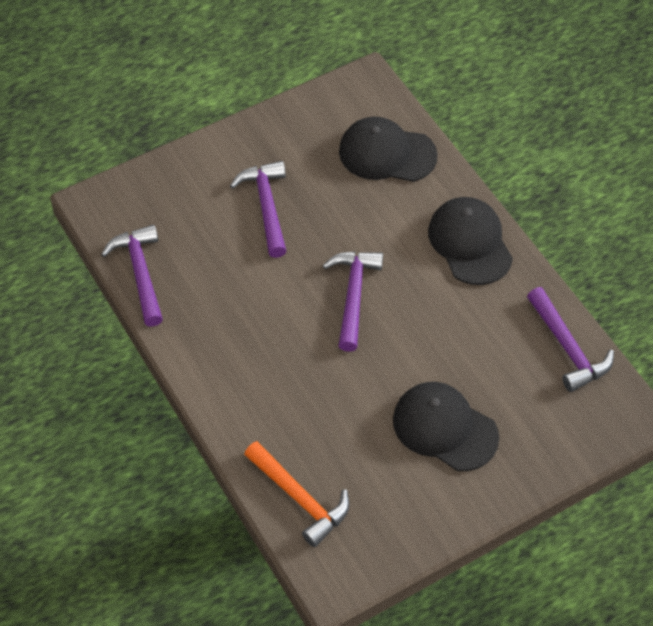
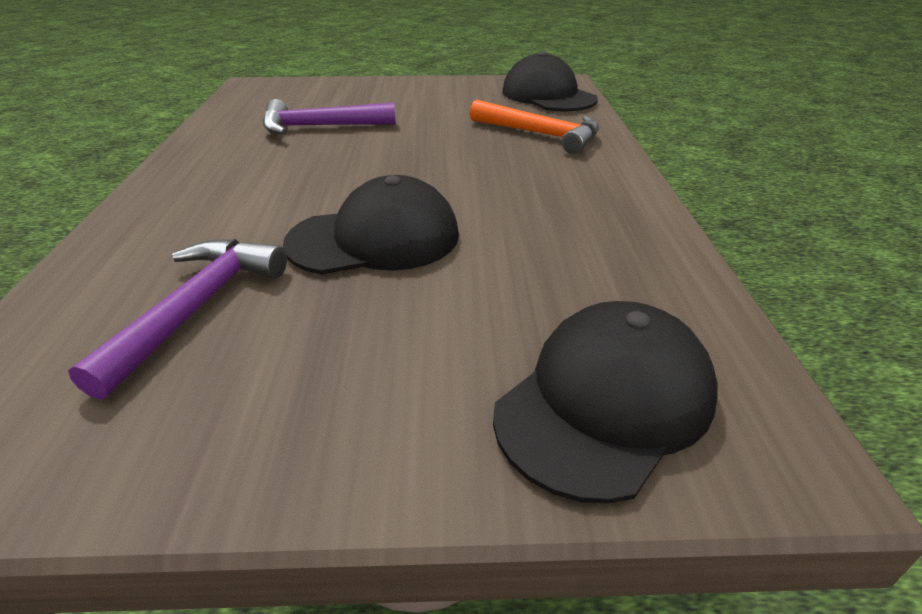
purple hammer: 4 -> 2

